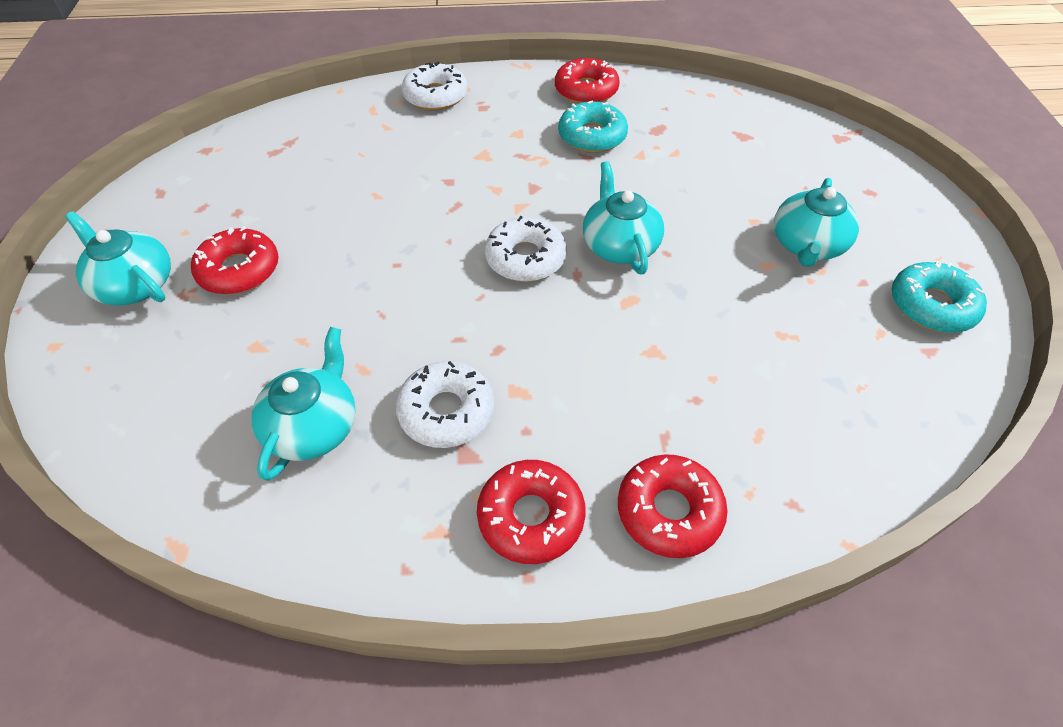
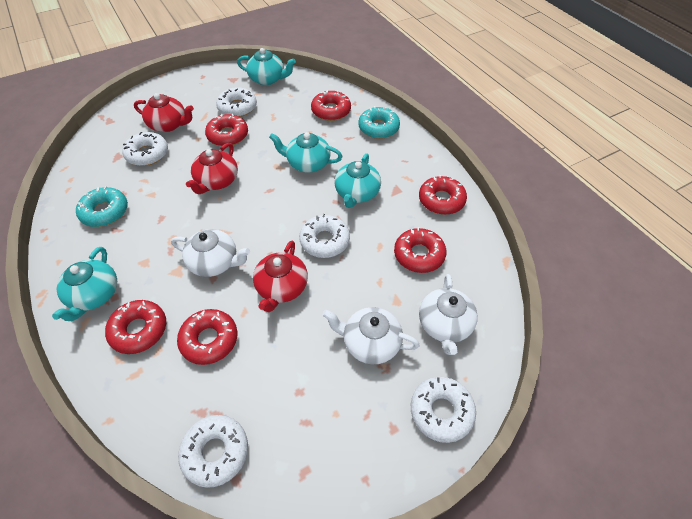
red donut: 4 -> 6
red teapot: 0 -> 3
white donut: 3 -> 5
white teapot: 0 -> 3

